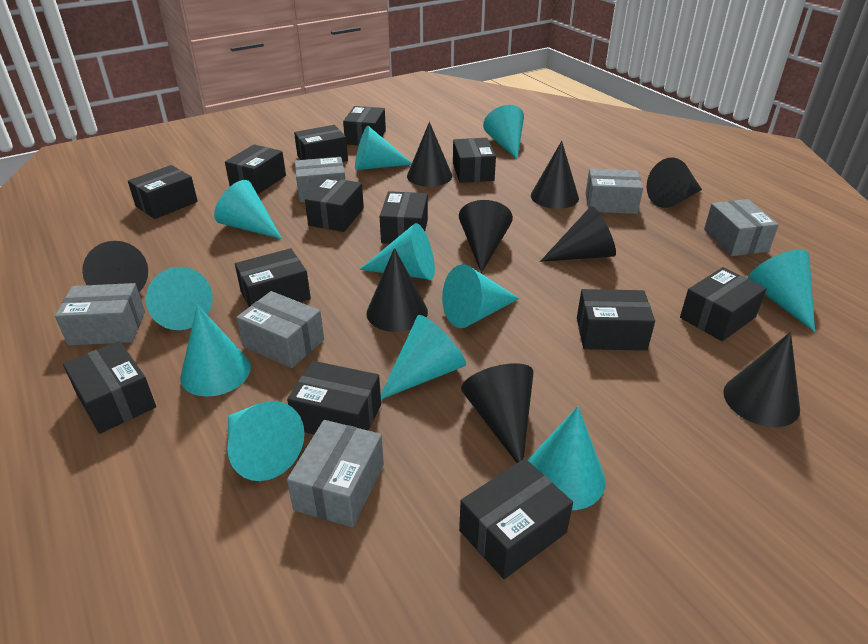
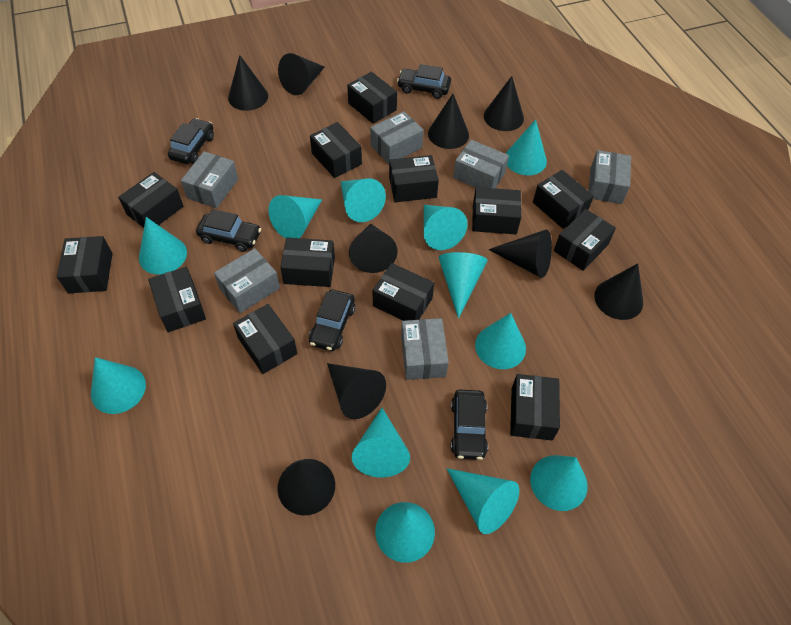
black car: 0 -> 5
turquoise cone: 11 -> 12

